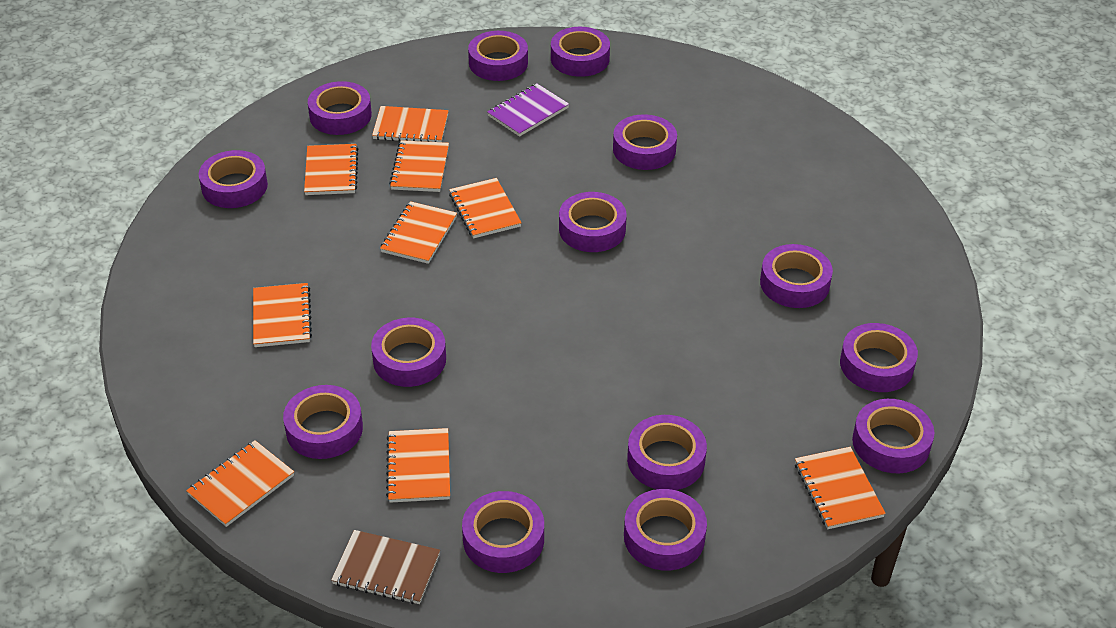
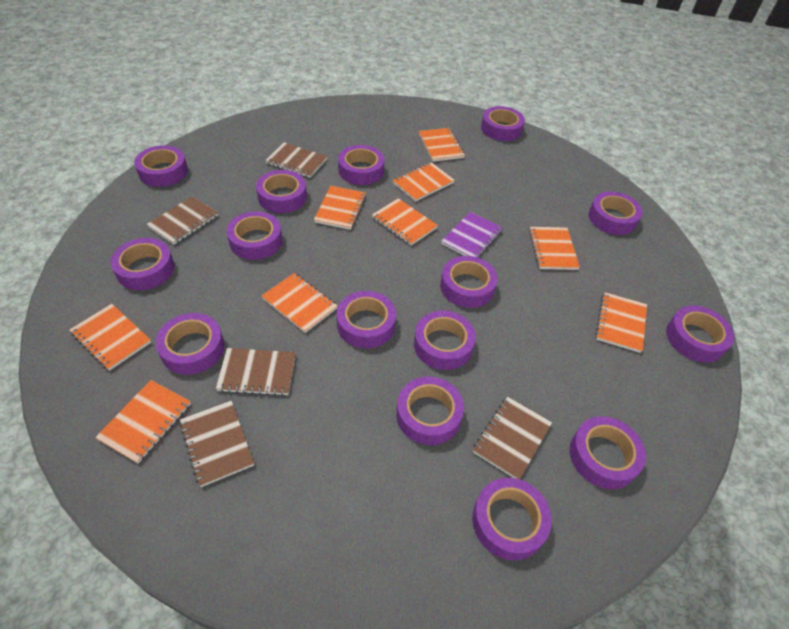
brown notebook: 1 -> 5
purple tape: 14 -> 15

